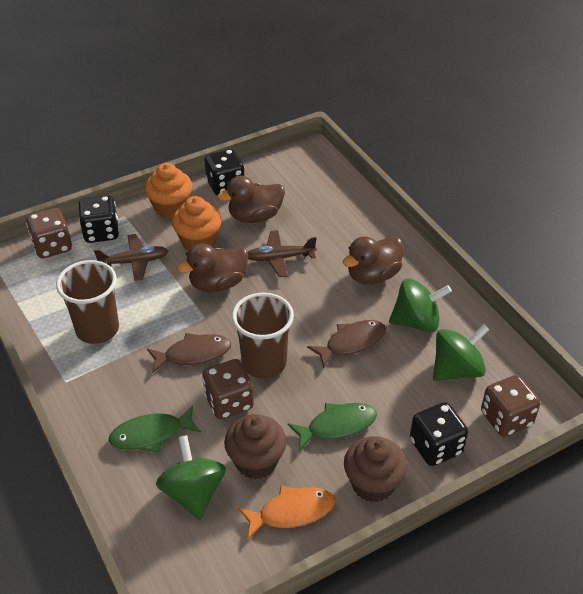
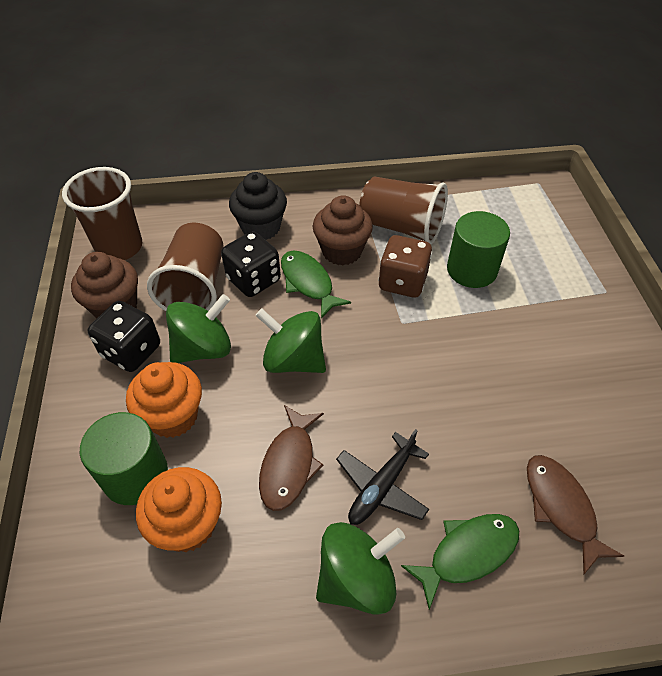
black cupcake: 0 -> 1
black dice: 3 -> 2
black plane: 0 -> 1
brown cup: 2 -> 3
brown dice: 3 -> 1
brown duck: 3 -> 0
brown plane: 2 -> 0
green cylinder: 0 -> 2
orange fish: 1 -> 0

